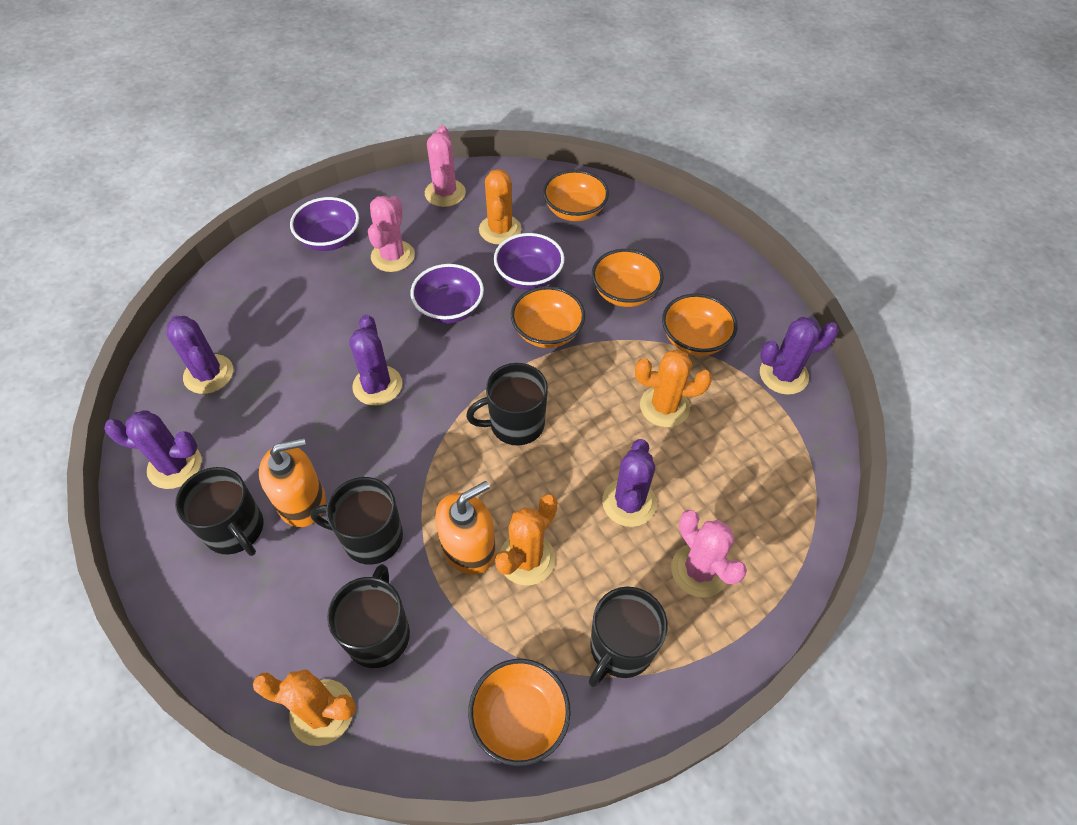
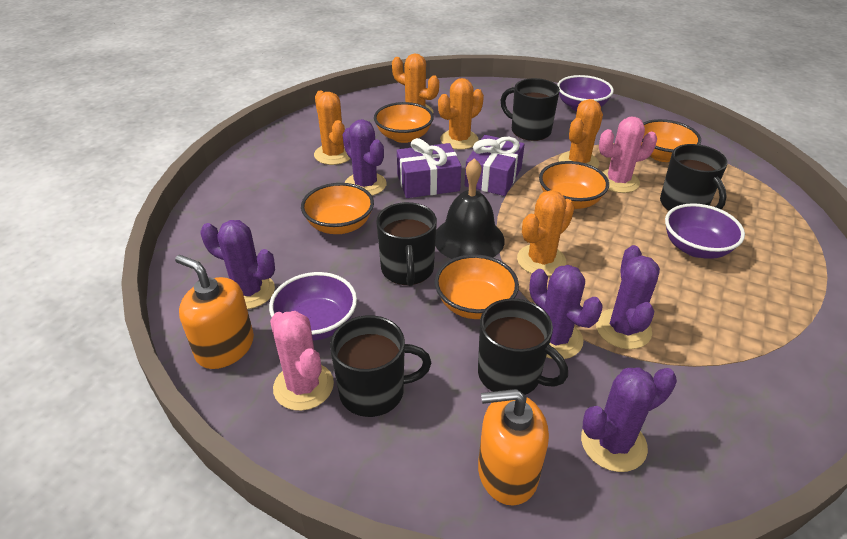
black bell: 0 -> 1
orange cactus: 4 -> 5
pink cactus: 3 -> 2
purple gift: 0 -> 2

